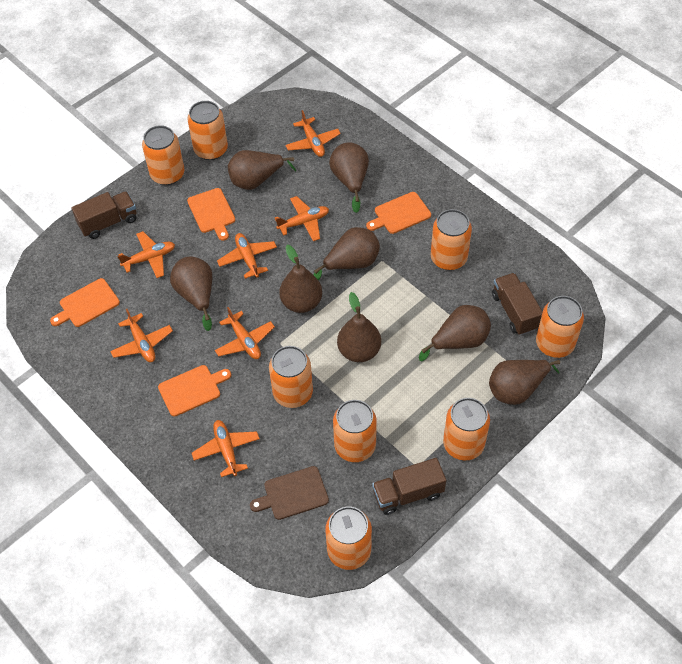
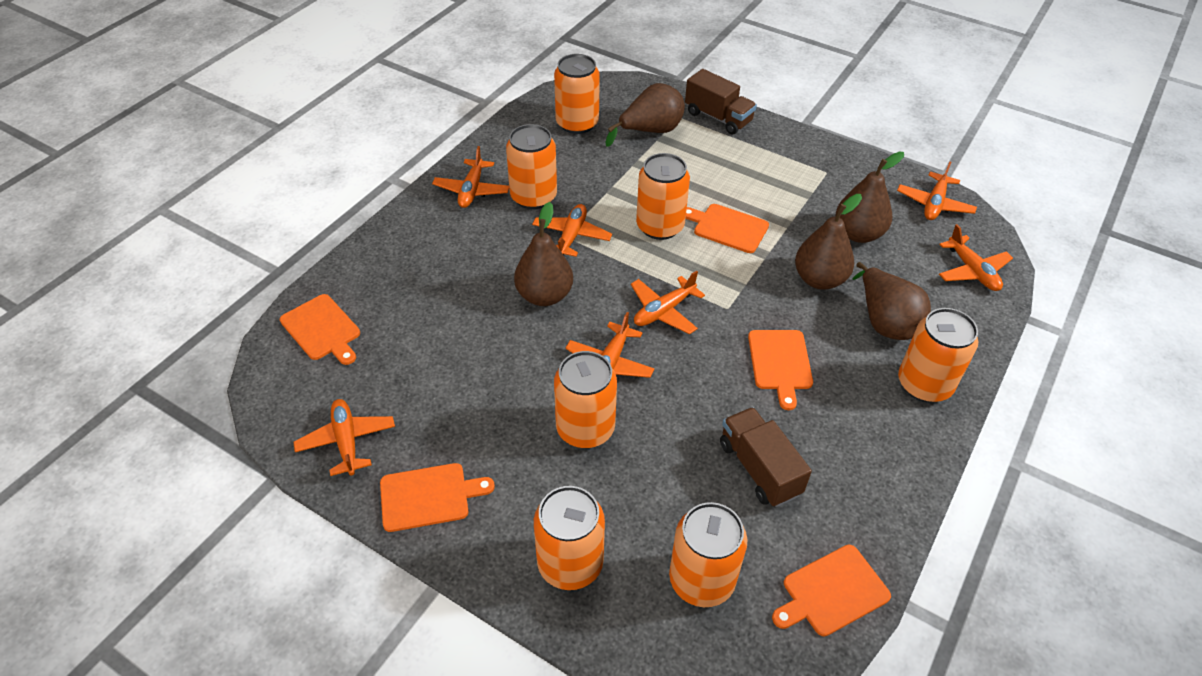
brown cutting board: 1 -> 0
brown pear: 8 -> 5
brown truck: 3 -> 2
orange can: 8 -> 7
orange cutting board: 4 -> 5

